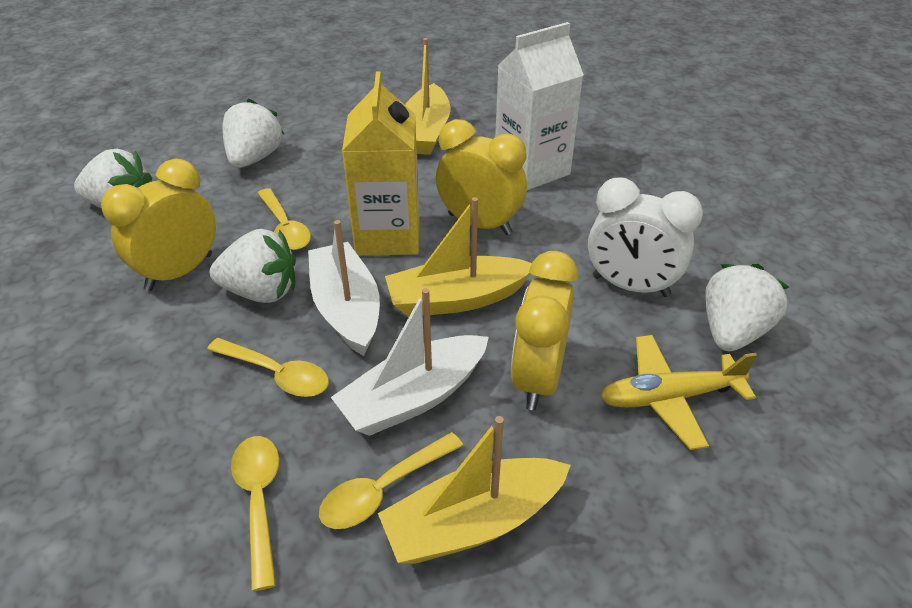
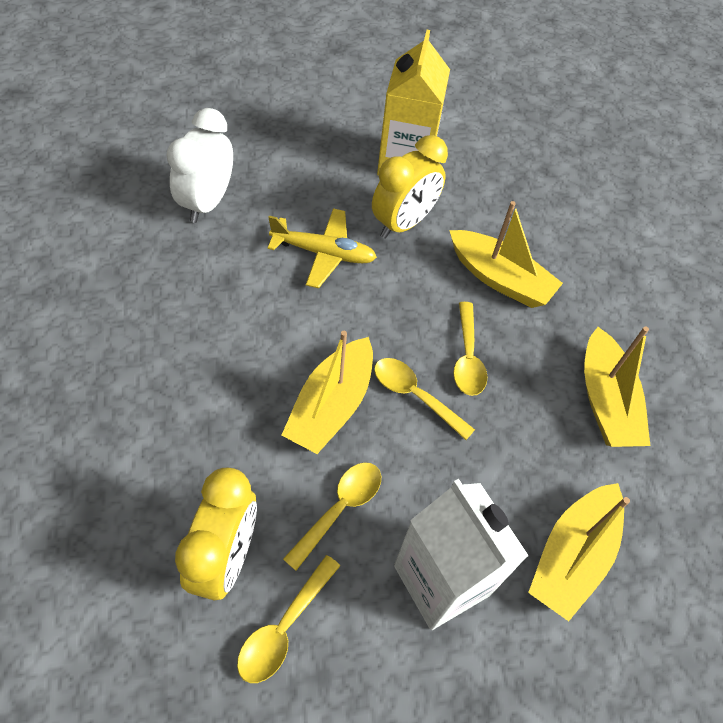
white boat: 2 -> 0
white strawberry: 4 -> 0
yellow boat: 3 -> 4
yellow clock: 3 -> 2

